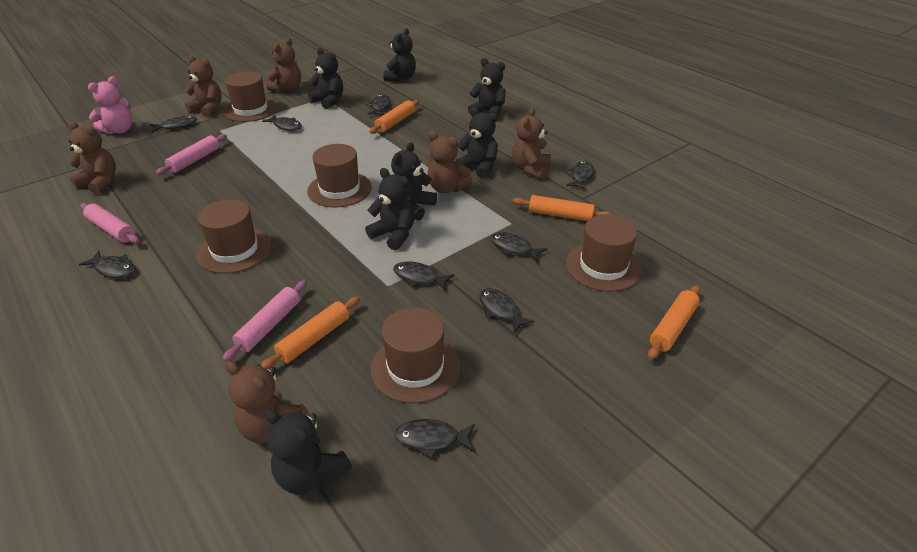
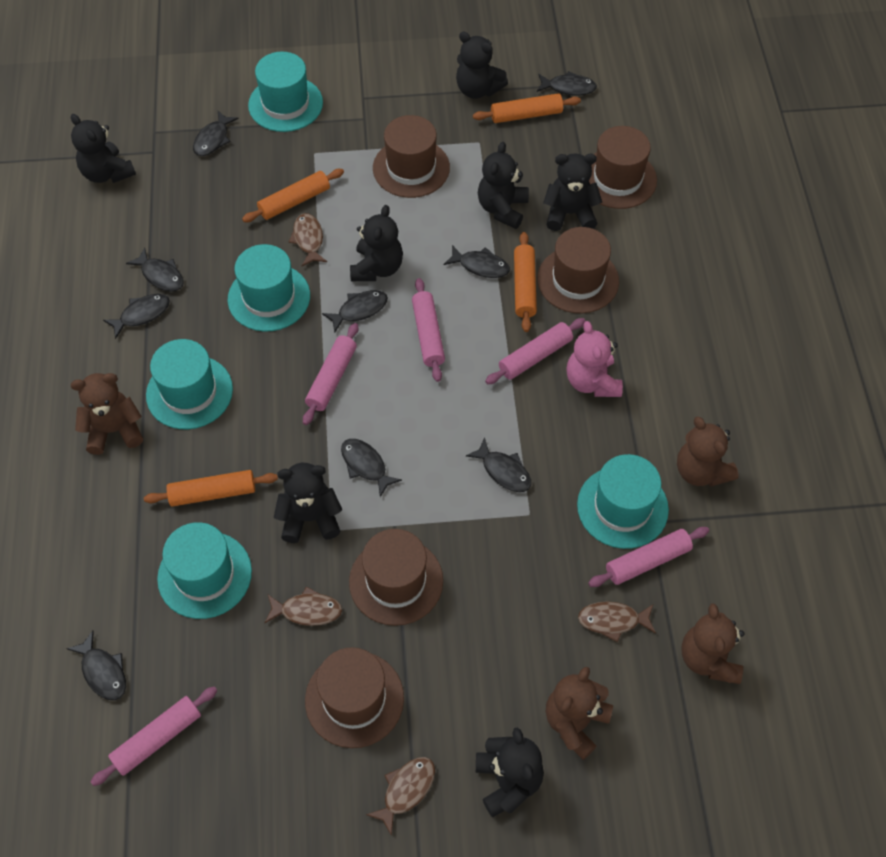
brown fish: 0 -> 4
brown teddy bear: 6 -> 4
pink rolling pin: 3 -> 5
turquoise hat: 0 -> 5

